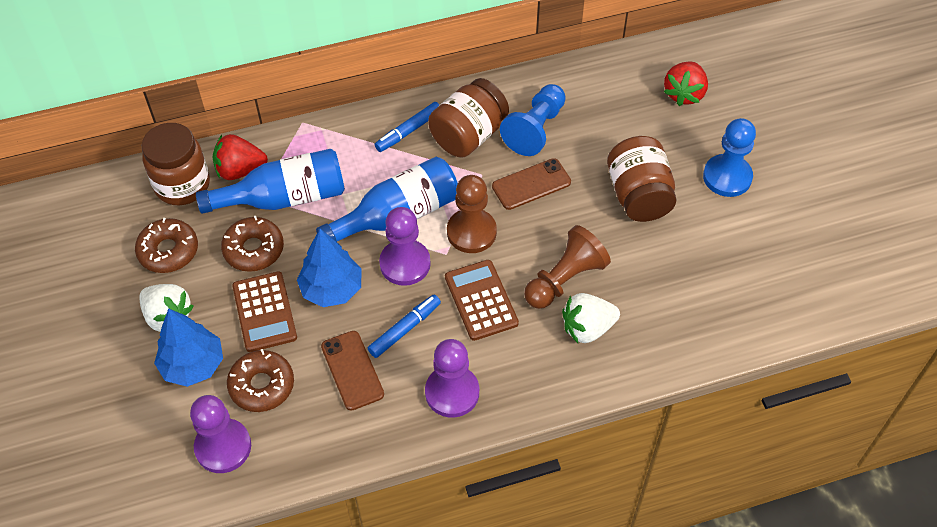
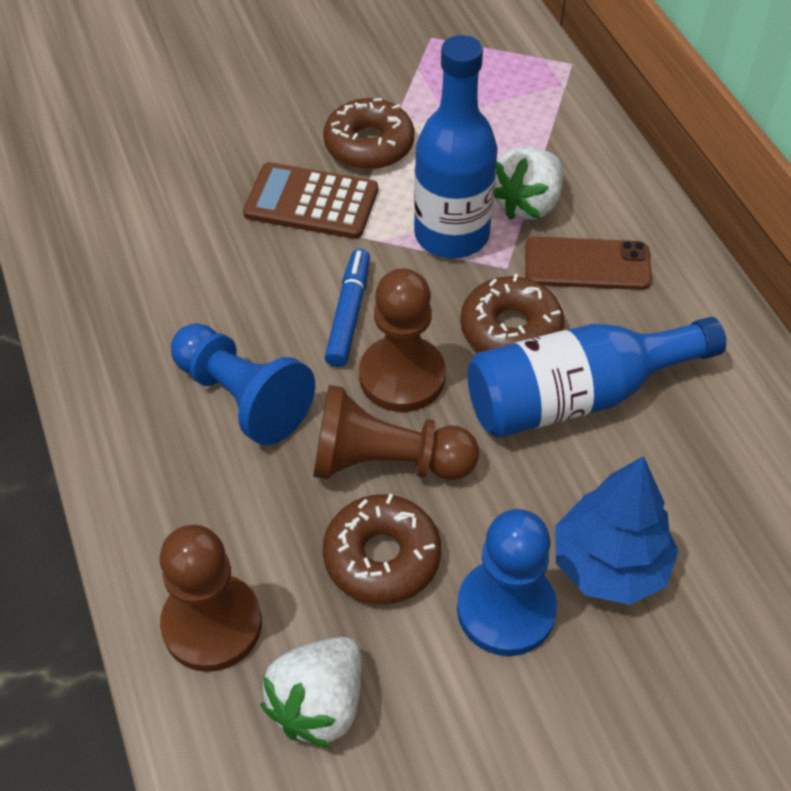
blue marker: 2 -> 1
blue tree: 2 -> 1
brown calculator: 2 -> 1
brown jar: 3 -> 0
brown pawn: 2 -> 3
brown phone: 2 -> 1
purple pawn: 3 -> 0
red strawberry: 2 -> 0

